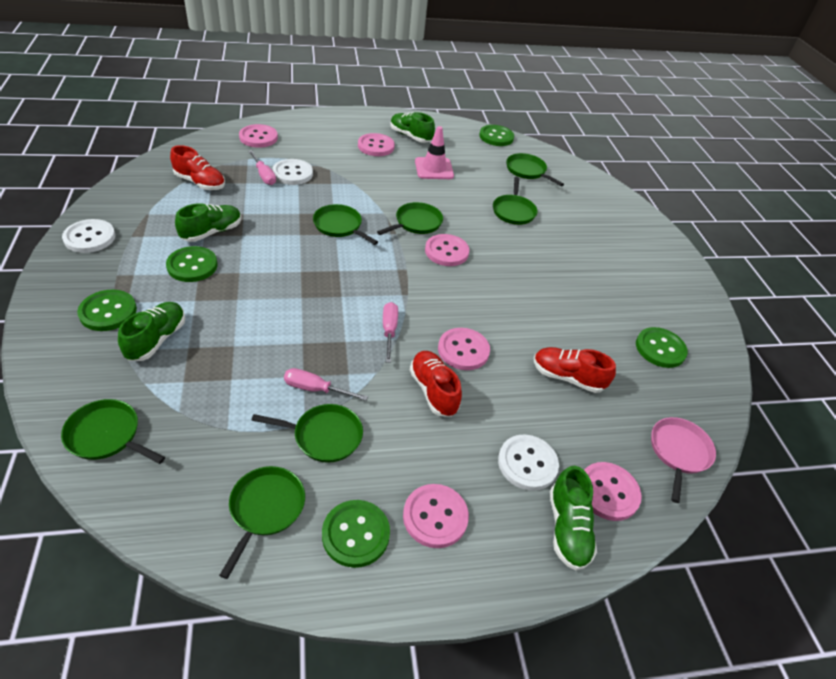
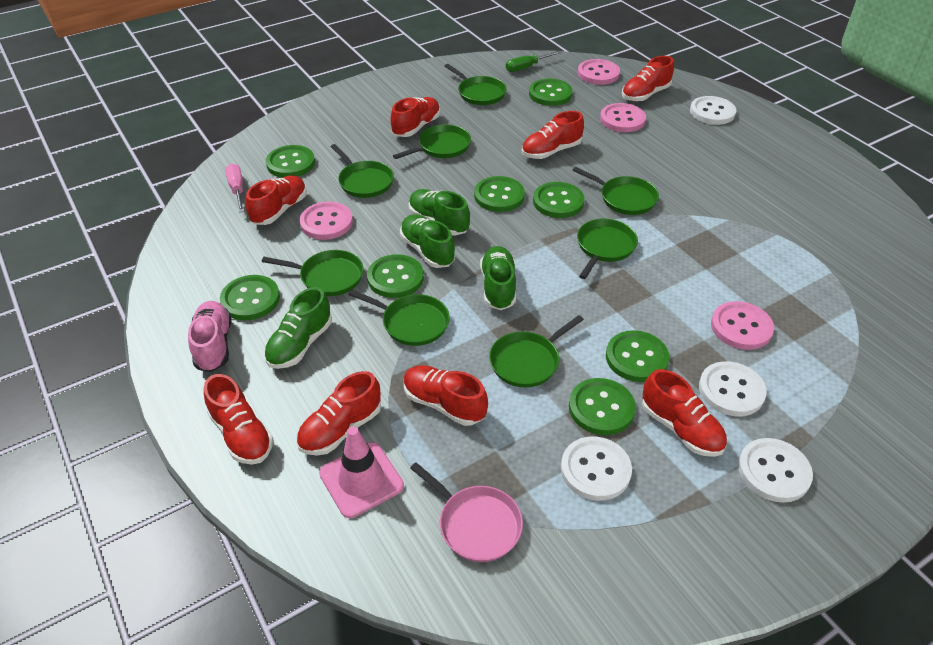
green button: 5 -> 8
green pan: 7 -> 8
green screwdriver: 0 -> 1
pink button: 6 -> 4
pink screwdriver: 3 -> 1
pink shoe: 0 -> 1
red shoe: 3 -> 8
white button: 3 -> 4

